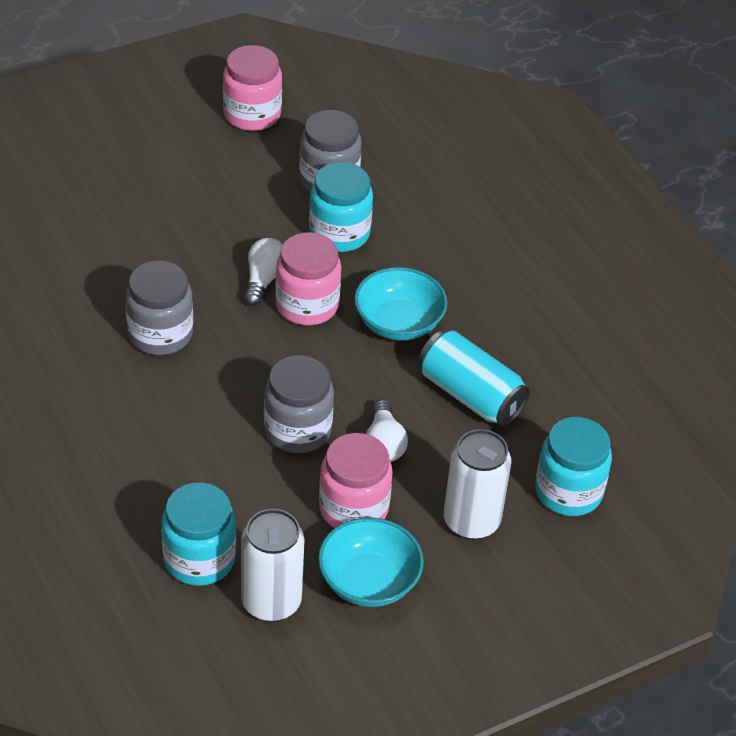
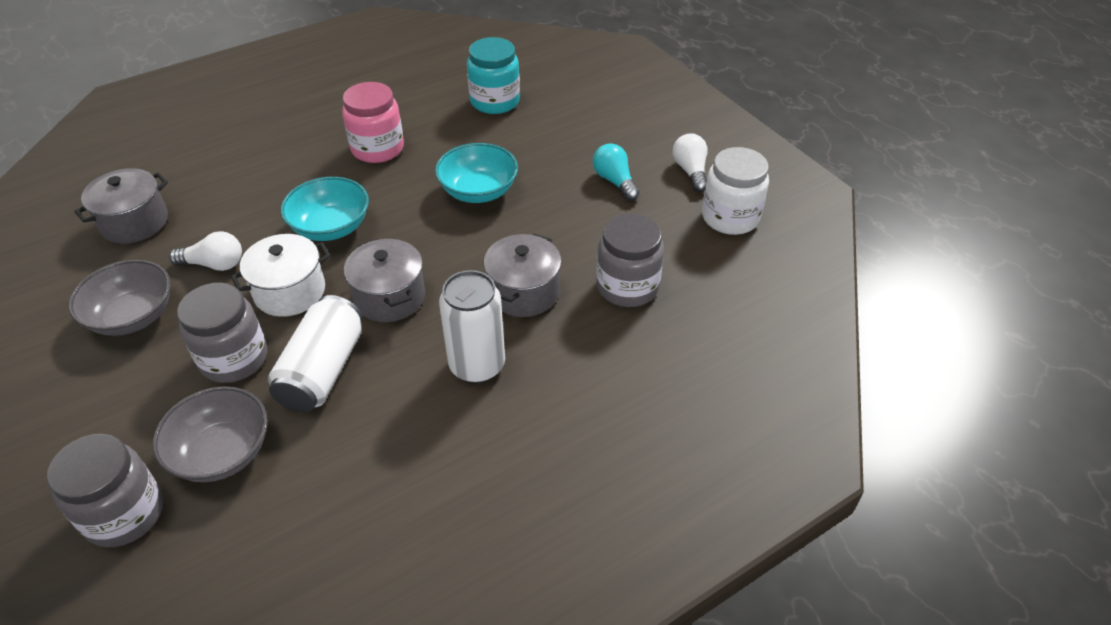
grey bowl: 0 -> 2
grey pot: 0 -> 3
pink jar: 3 -> 1
turquoise can: 1 -> 0
turquoise jar: 3 -> 1
turquoise light bulb: 0 -> 1
white jar: 0 -> 1
white pot: 0 -> 1

